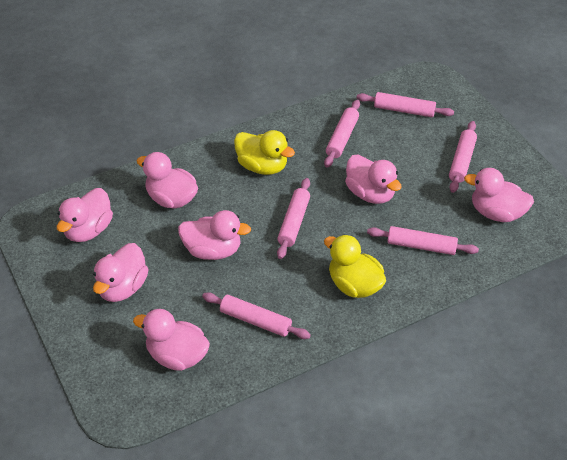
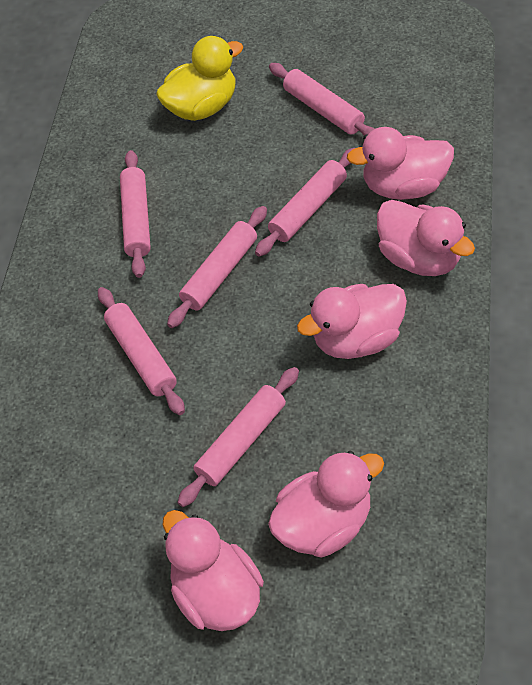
pink duck: 7 -> 5
yellow duck: 2 -> 1

